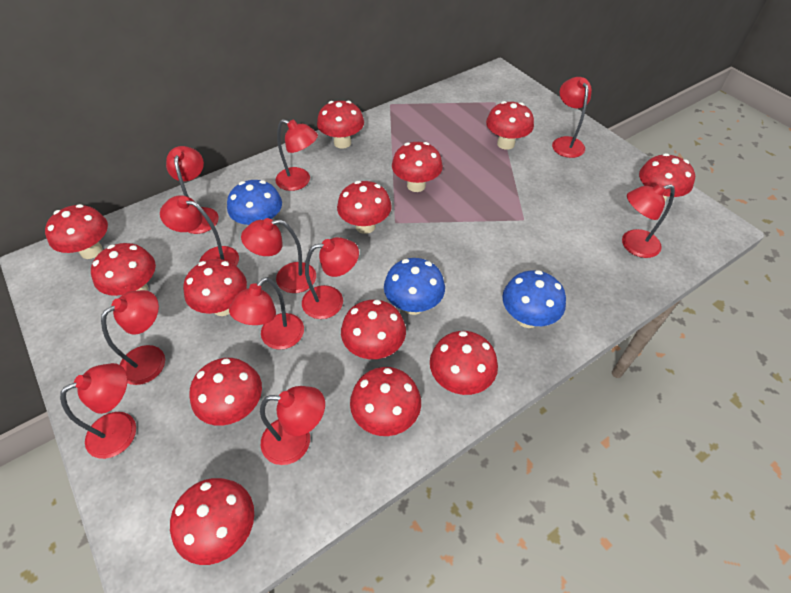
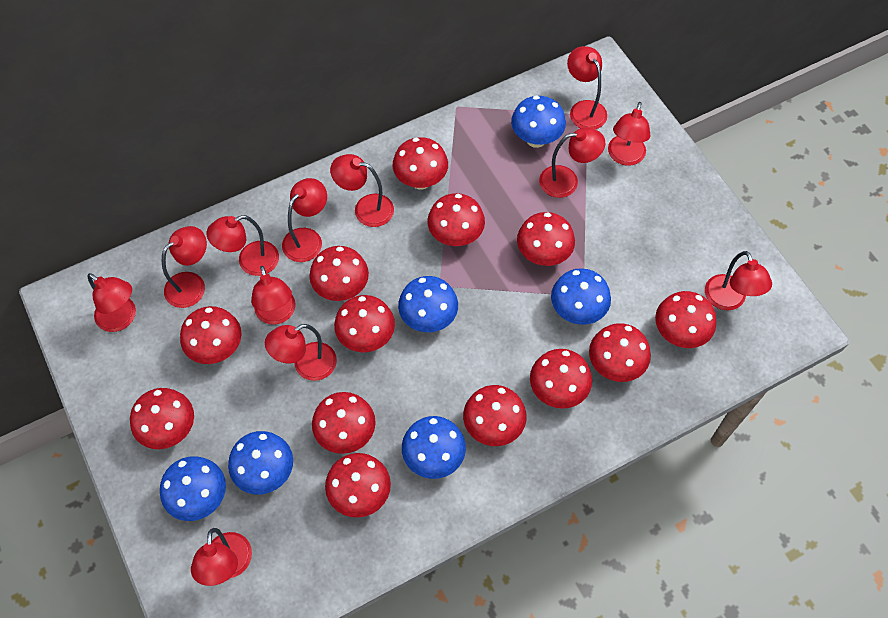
blue mushroom: 3 -> 6
red lamp: 11 -> 12

